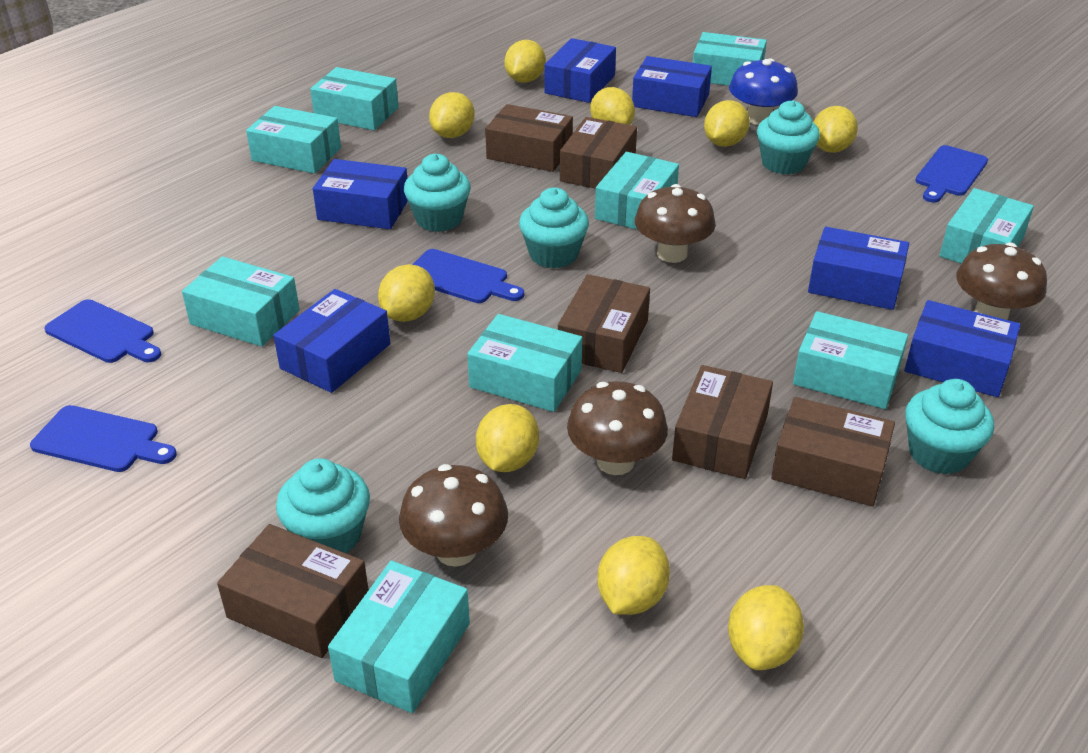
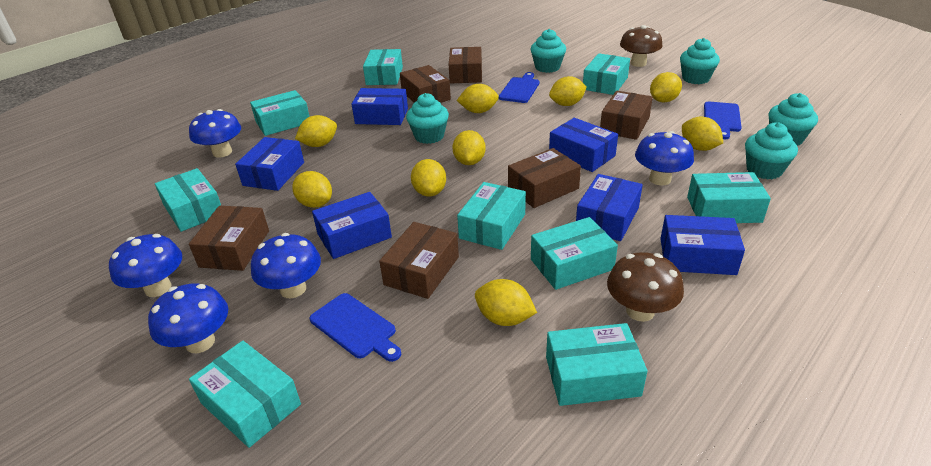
blue cutting board: 4 -> 3
blue mushroom: 1 -> 5
brown mushroom: 4 -> 2

